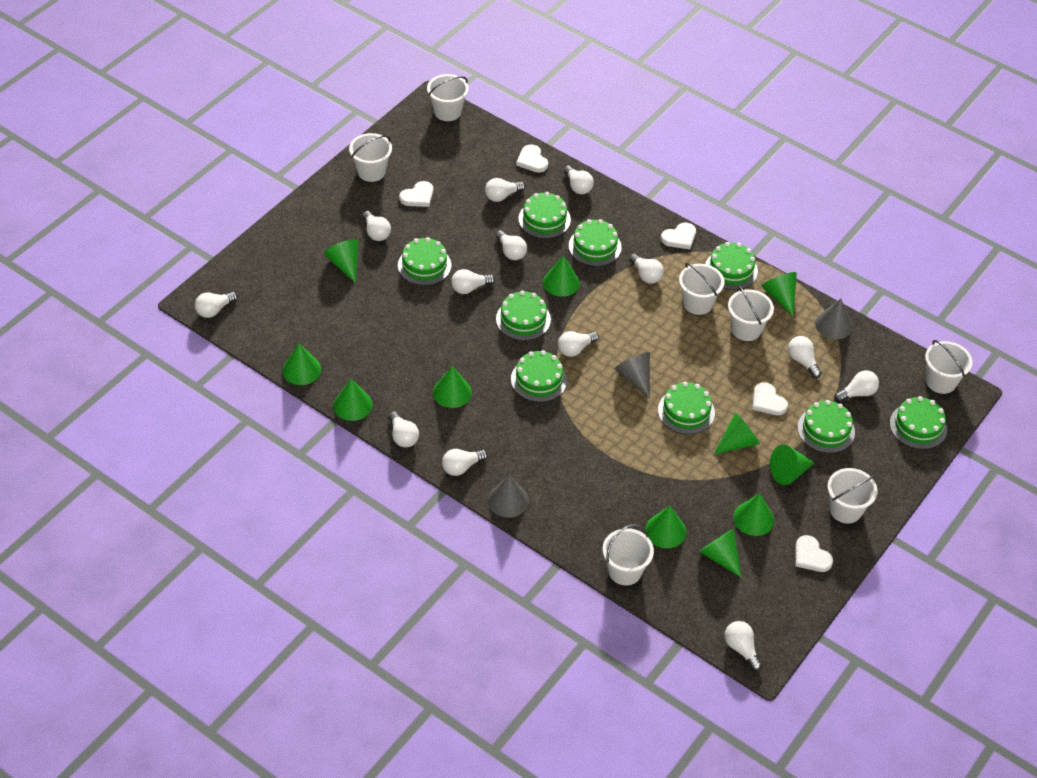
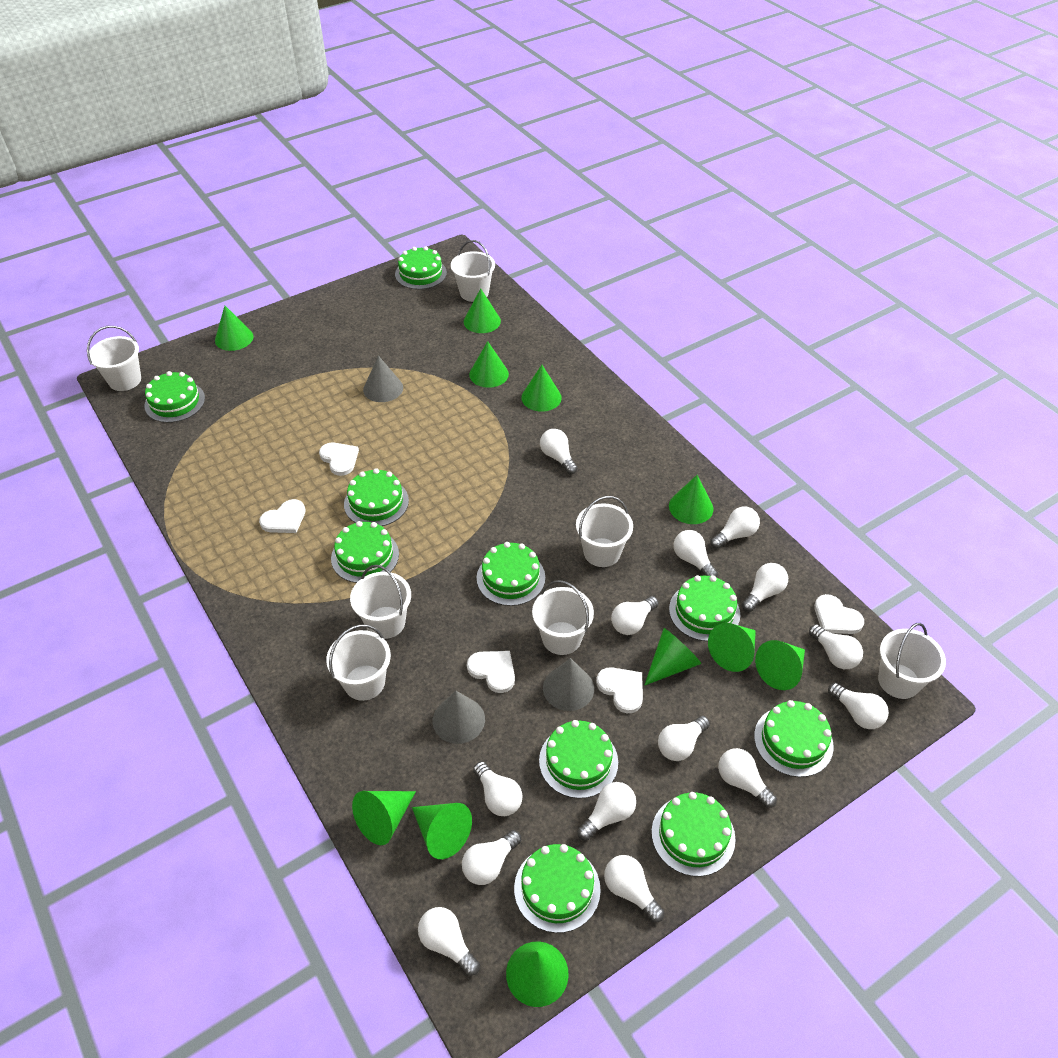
green cake: 9 -> 10
white light bulb: 13 -> 14

